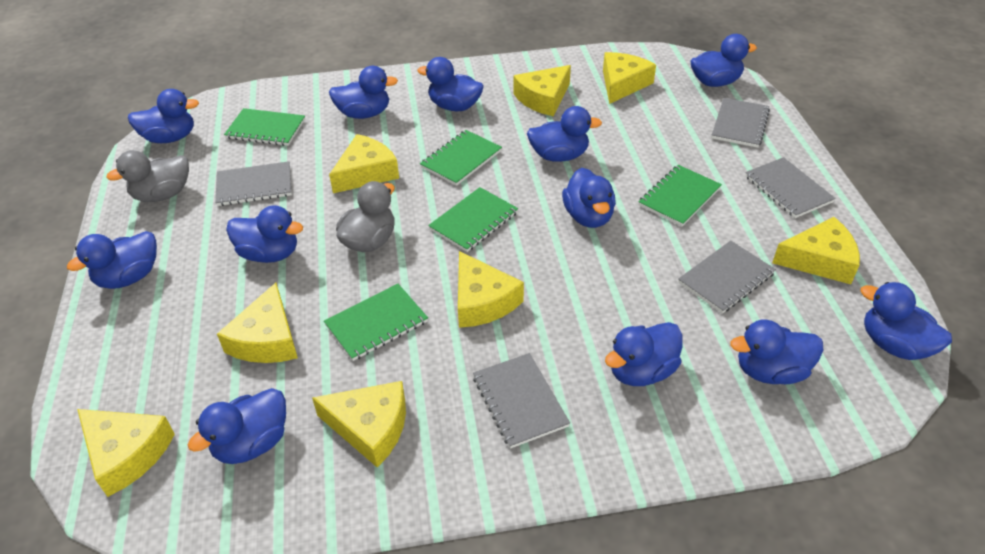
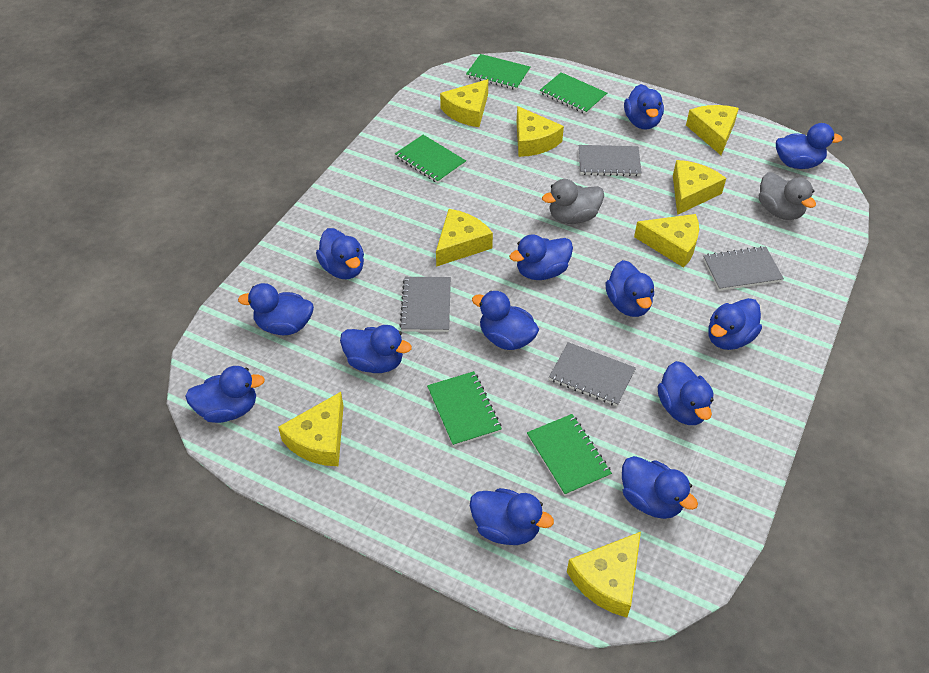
blue duck: 12 -> 13
grey notebook: 5 -> 4

